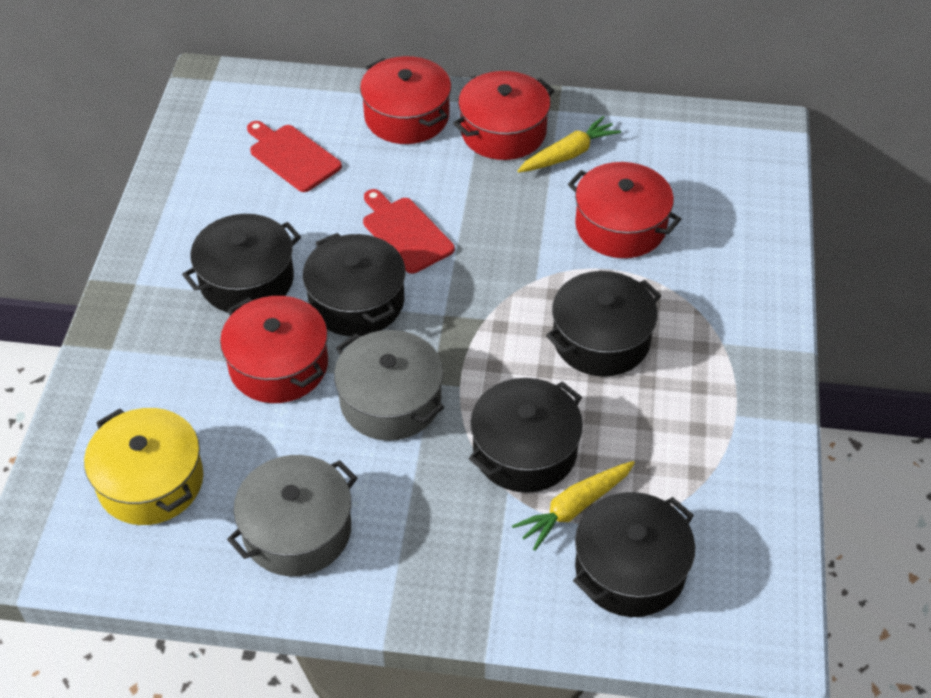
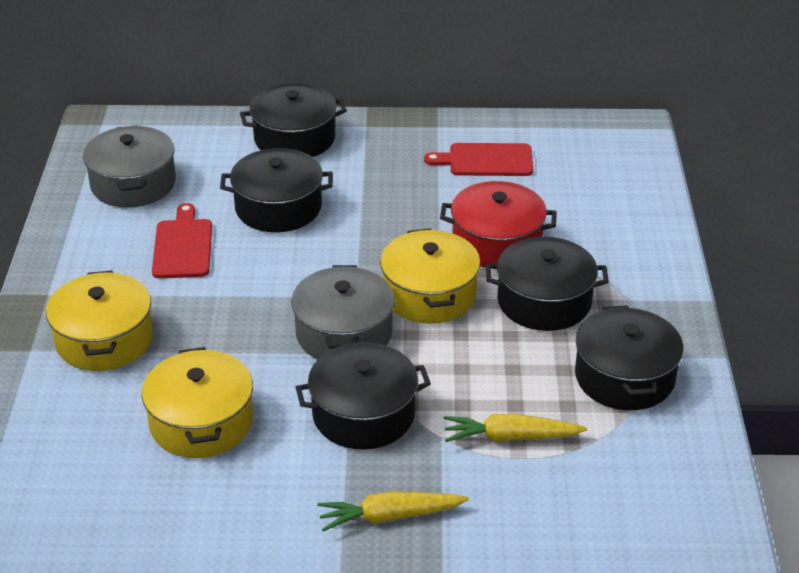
red pot: 4 -> 1
yellow pot: 1 -> 3

